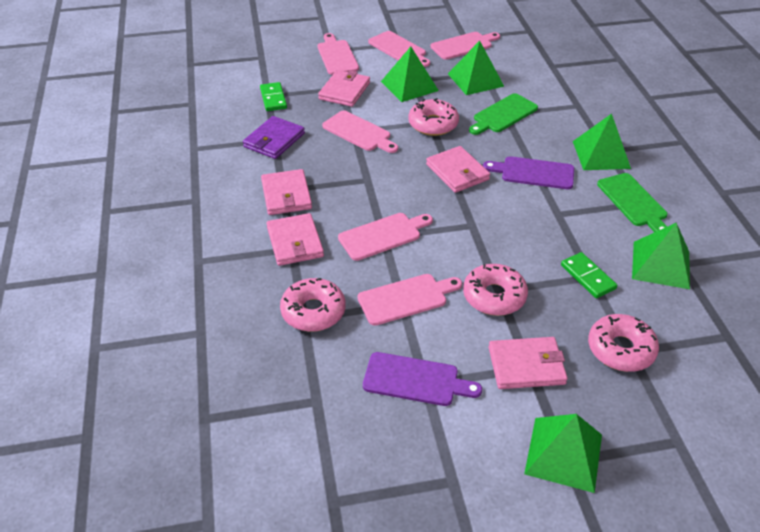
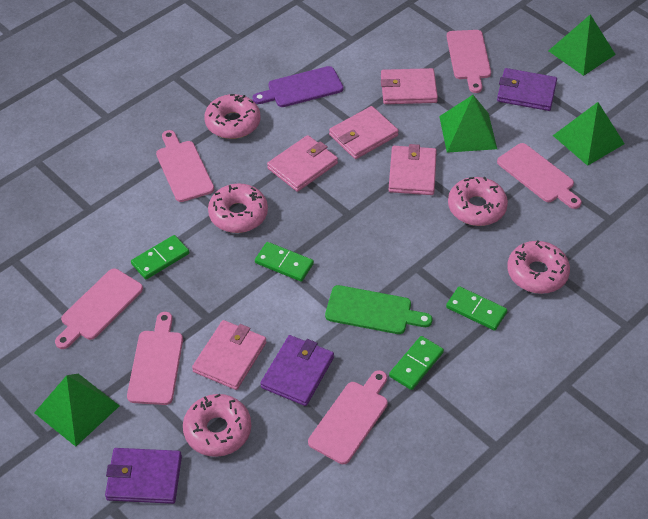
green cutting board: 2 -> 1
green domino: 2 -> 4
green pyramid: 5 -> 4
pink donut: 4 -> 5
purple cutting board: 2 -> 1
purple wallet: 1 -> 3

